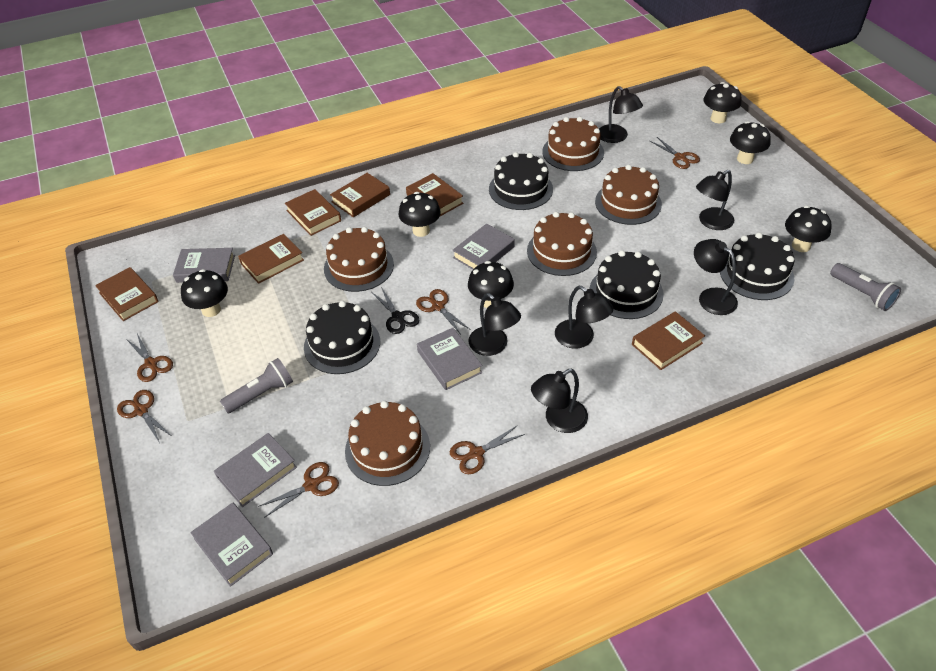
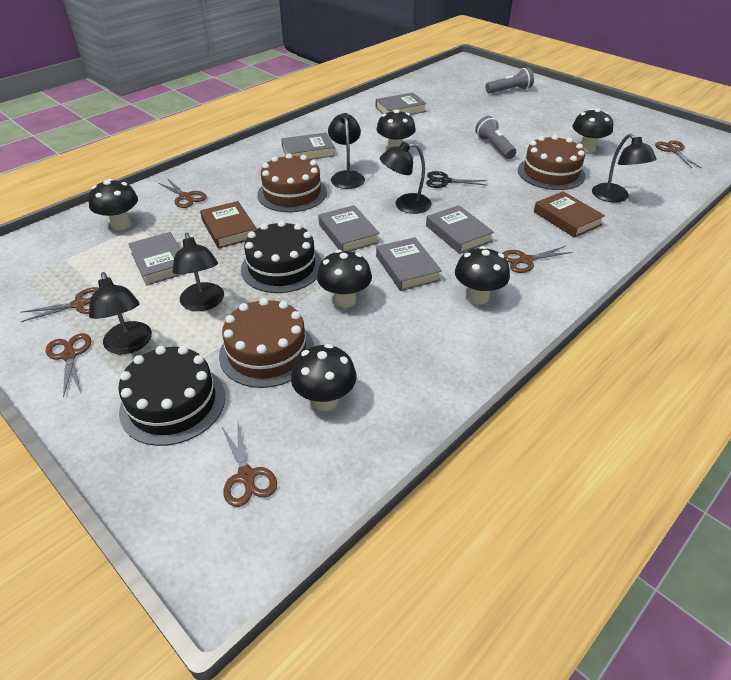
black cake: 4 -> 2
black lamp: 6 -> 5
brown book: 6 -> 2
brown cake: 5 -> 3
grey book: 5 -> 6

